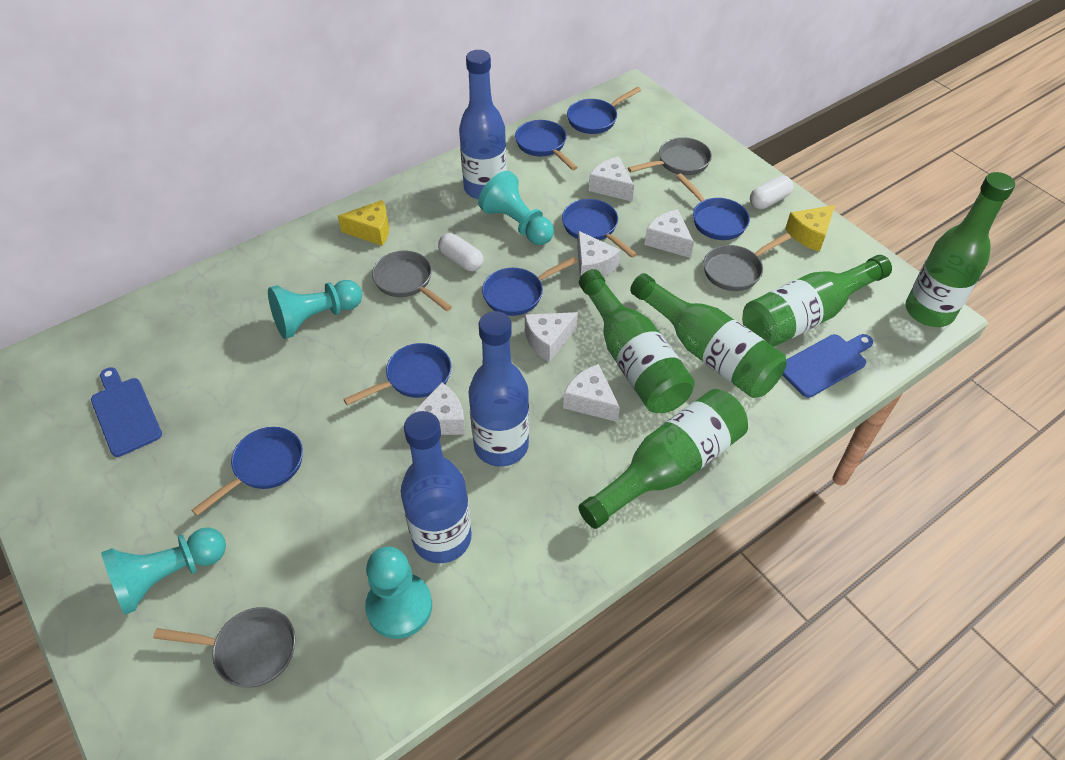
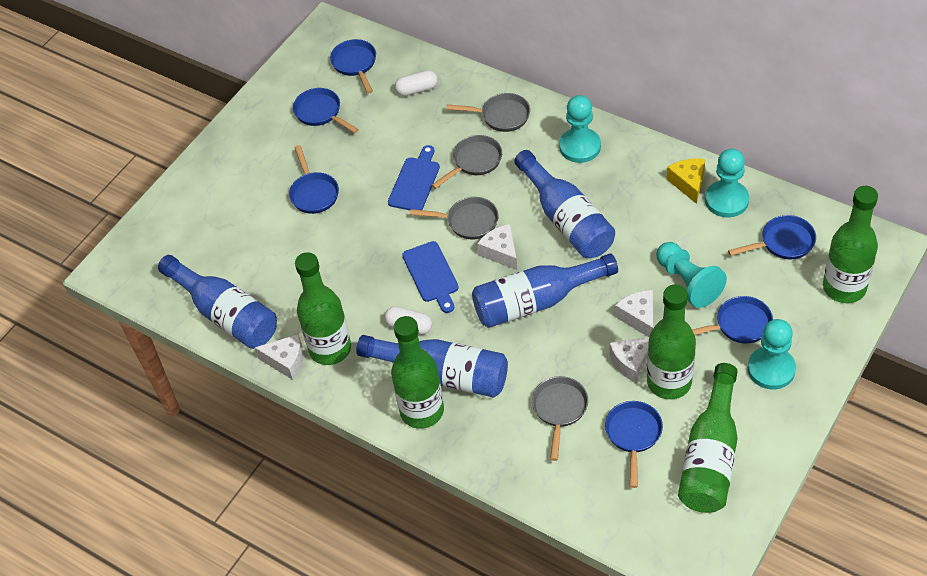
blue bottle: 3 -> 4
blue pan: 7 -> 6
white cheese: 6 -> 4
yellow cheese: 2 -> 1

